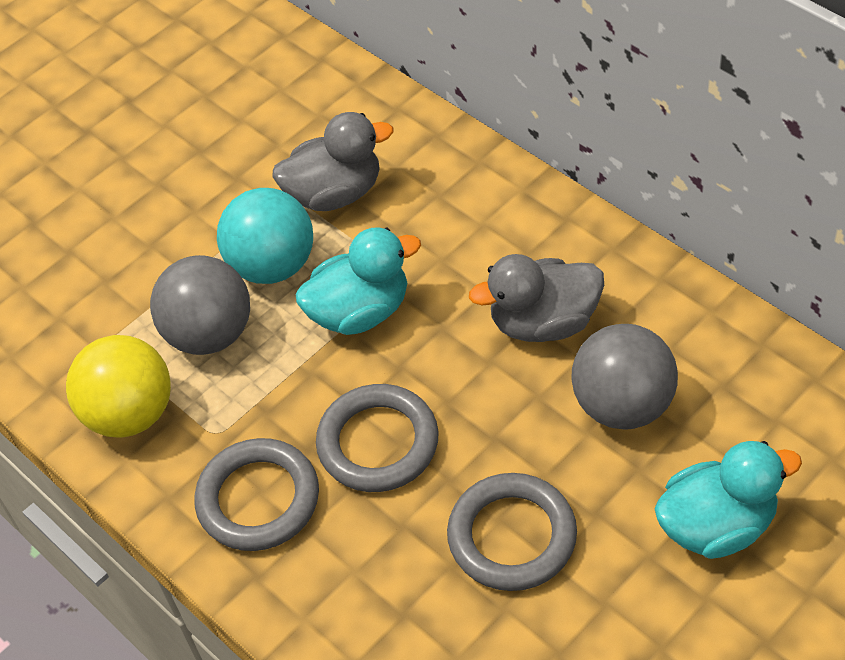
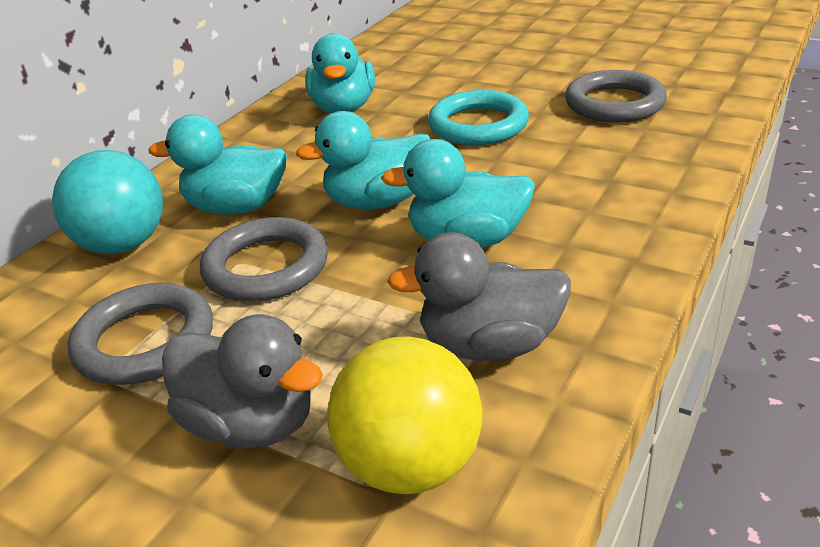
grey ball: 2 -> 0
turquoise duck: 2 -> 4
turquoise ring: 0 -> 1

